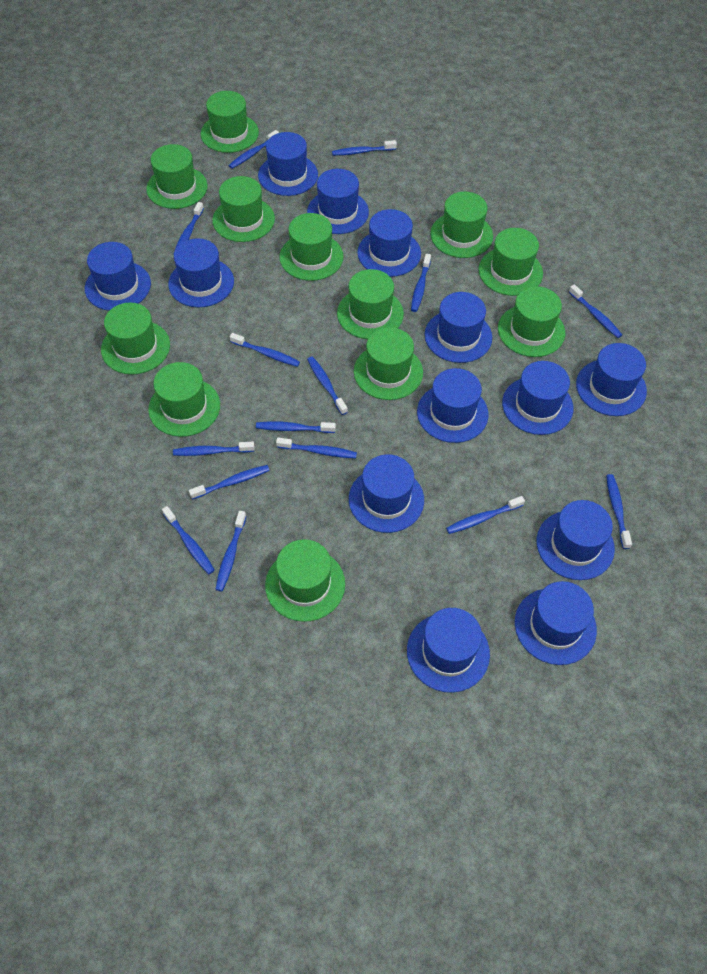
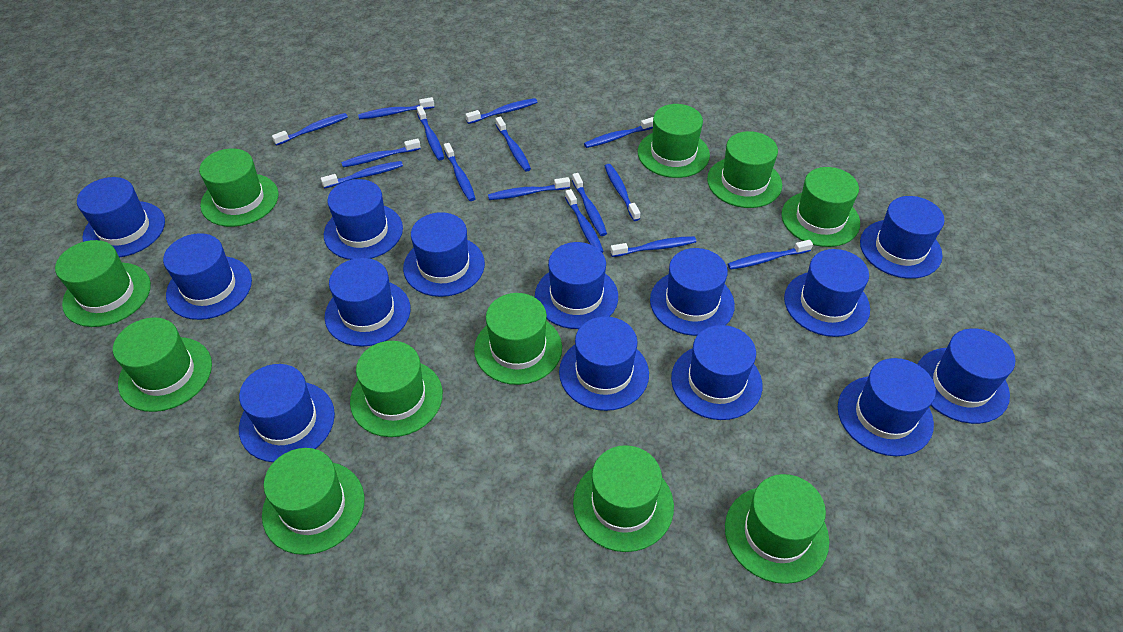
blue hat: 13 -> 14
green hat: 12 -> 11

